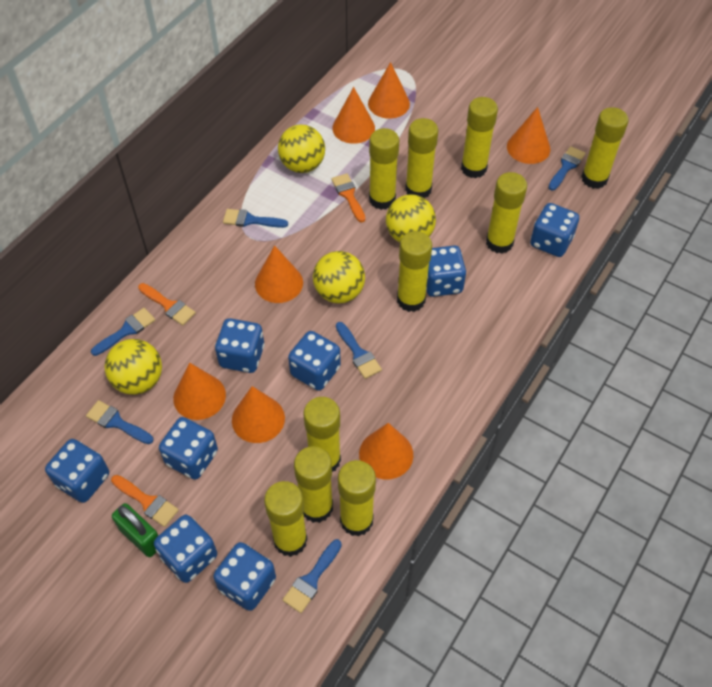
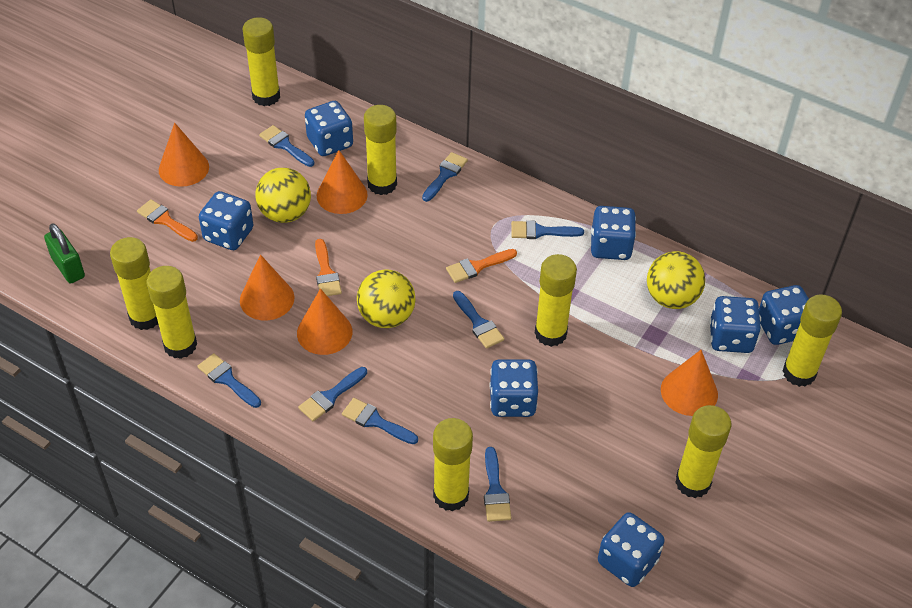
blue brush: 6 -> 8
blue dice: 8 -> 7
orange cone: 7 -> 5
yellow ball: 4 -> 3
yellow glue stick: 10 -> 8

